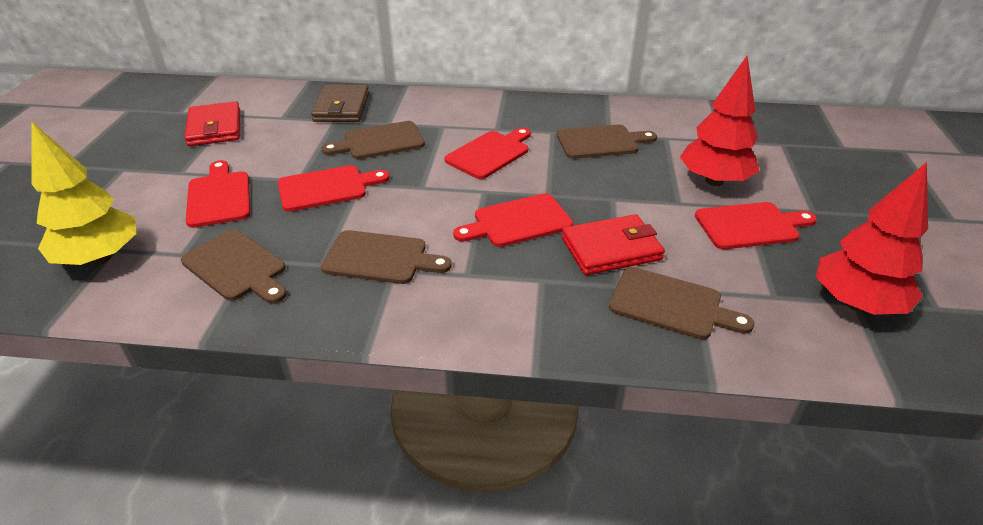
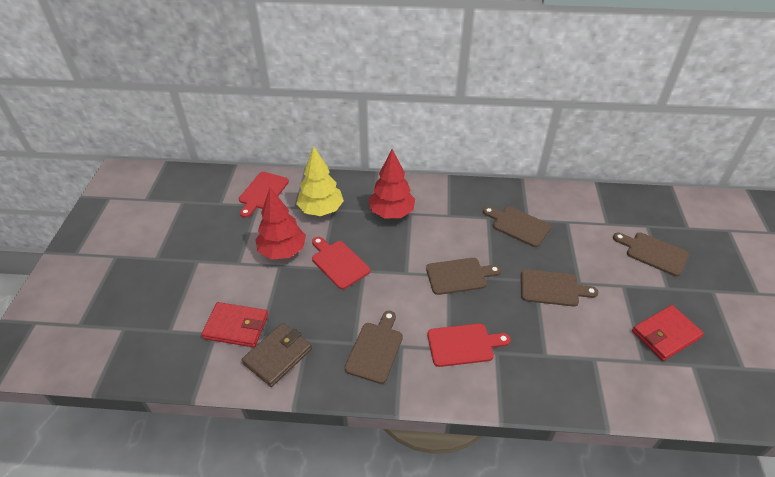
red cutting board: 5 -> 3

